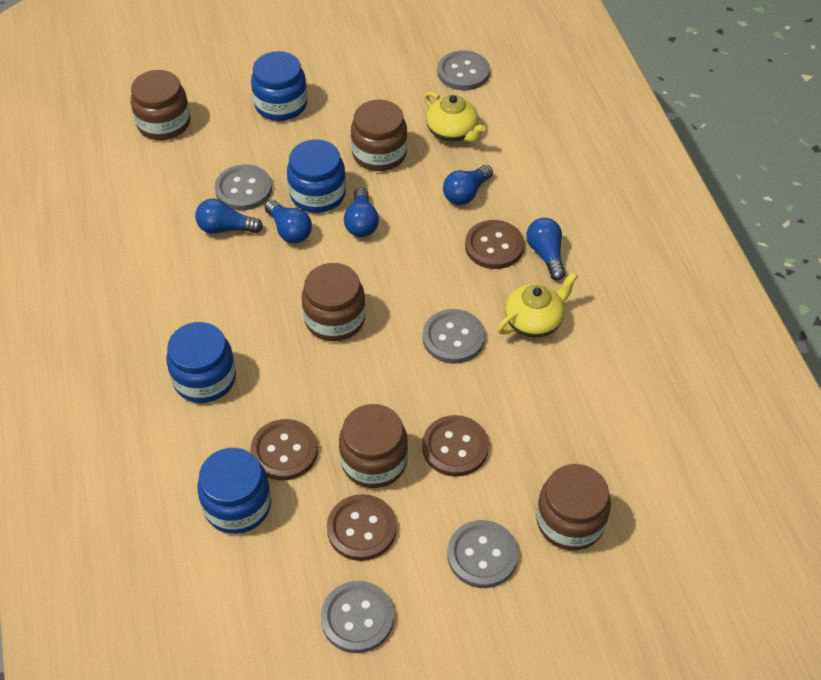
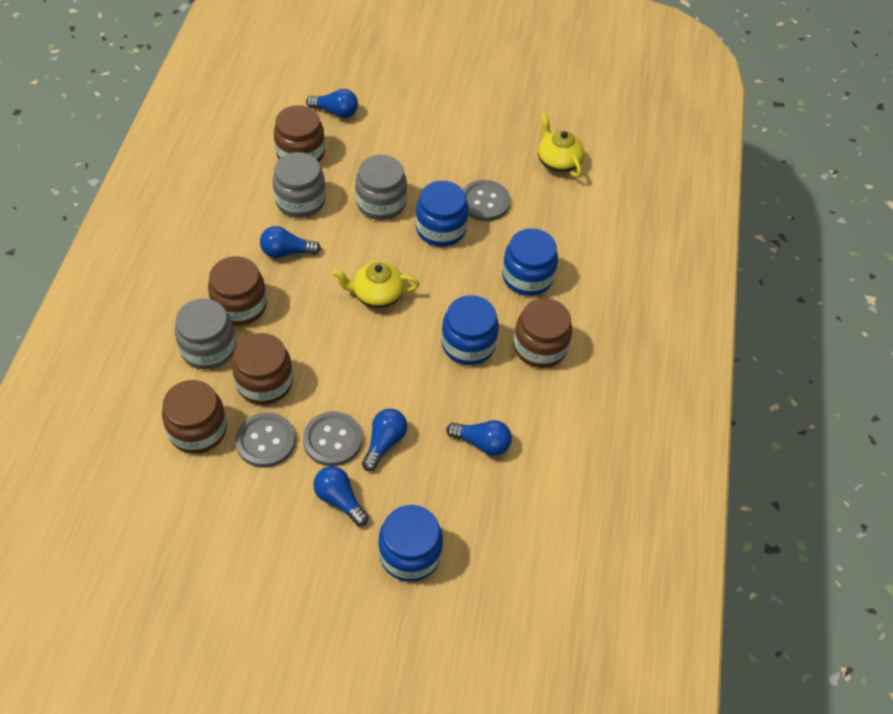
brown button: 4 -> 0
grey button: 5 -> 3
grey jar: 0 -> 3

